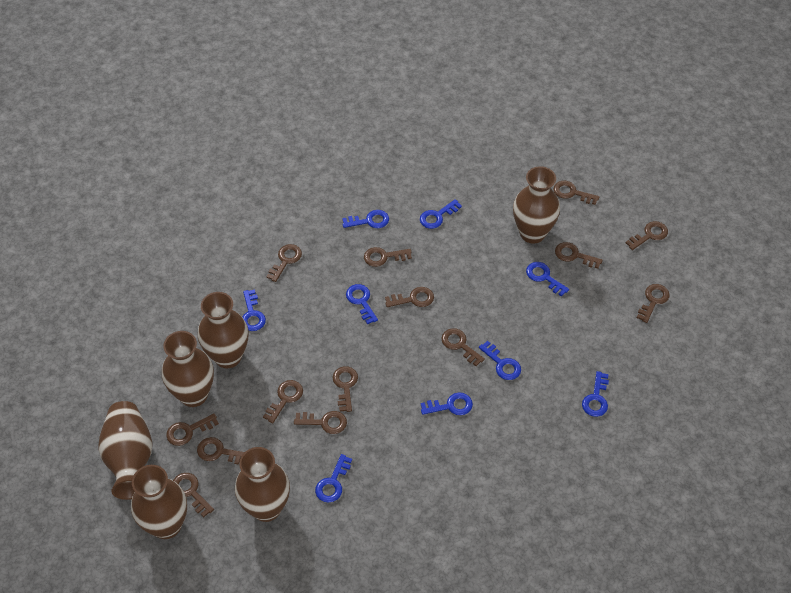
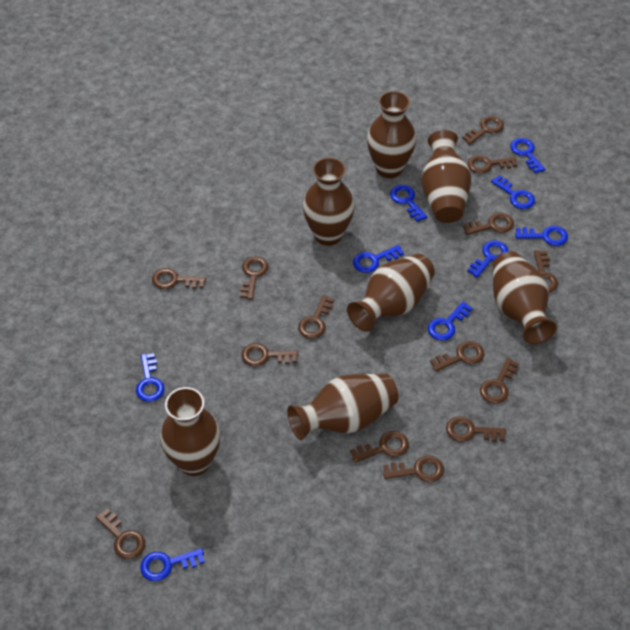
brown vase: 6 -> 7

